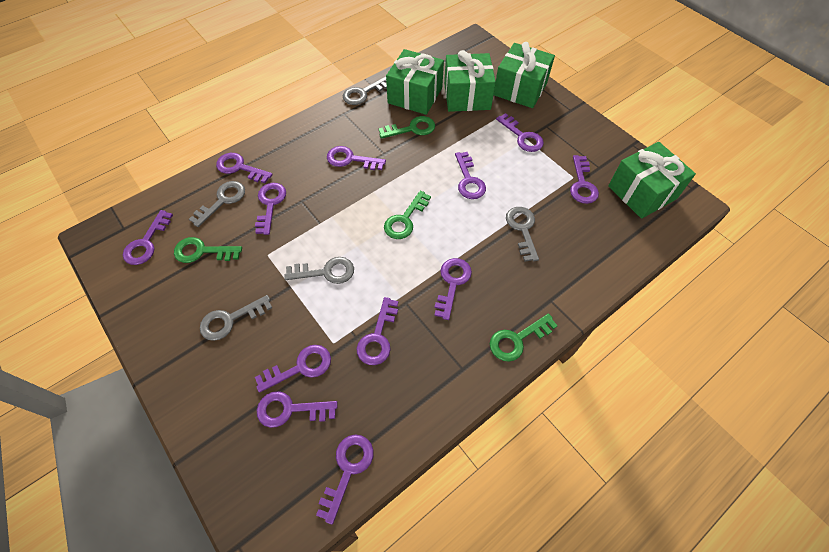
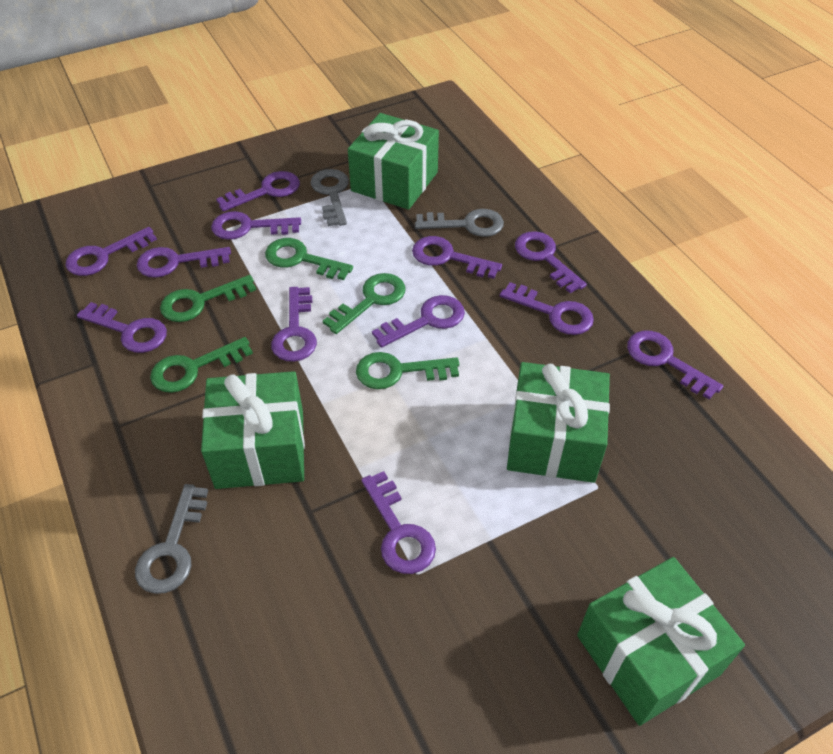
green key: 4 -> 5
grey key: 5 -> 3

